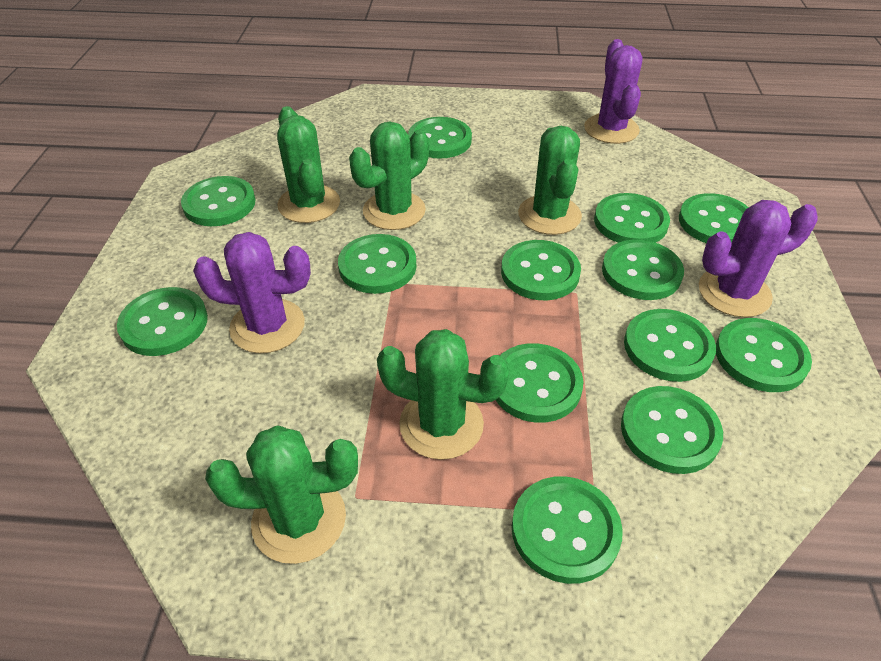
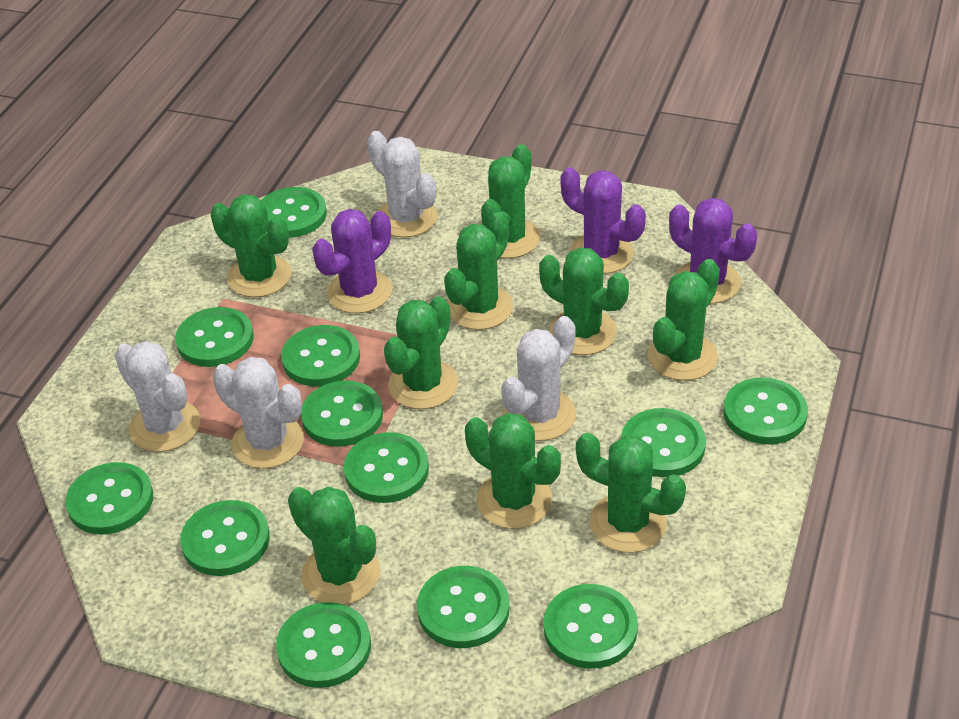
green button: 13 -> 12
green cactus: 5 -> 9
white cactus: 0 -> 4

